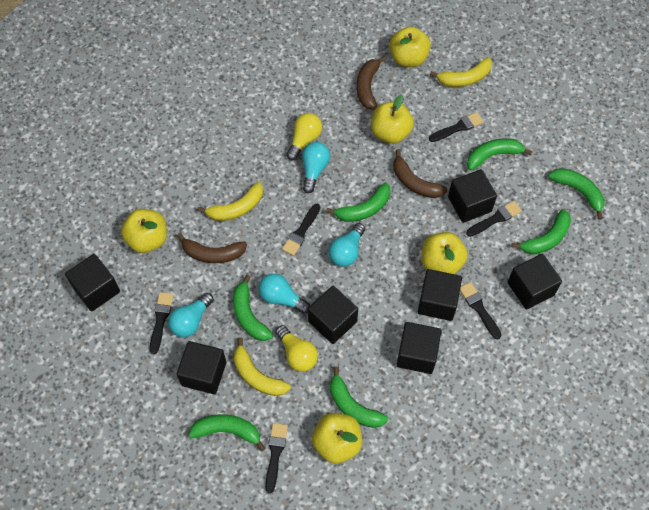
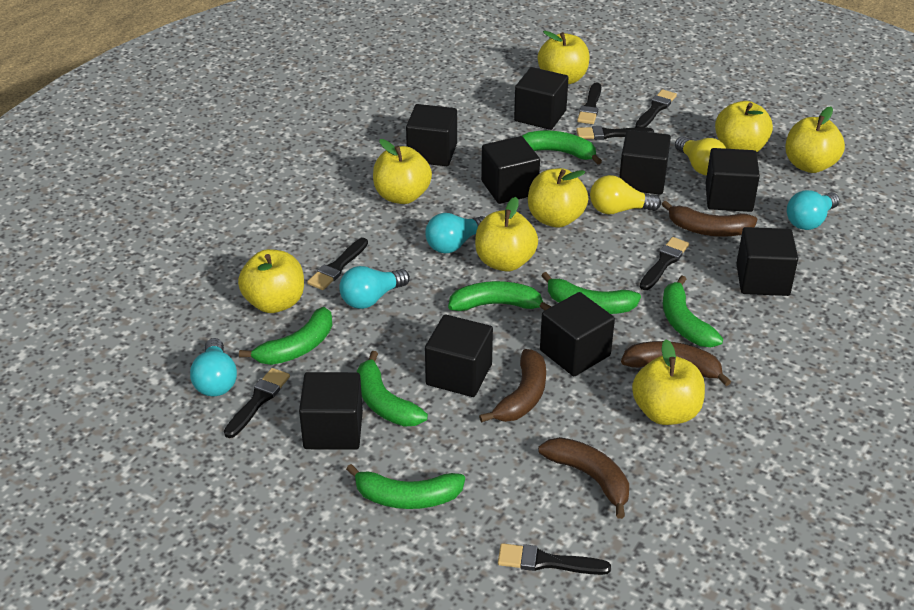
black brush: 6 -> 7
black cube: 7 -> 9
brown banana: 3 -> 4
yellow apple: 5 -> 8
yellow banana: 3 -> 0

